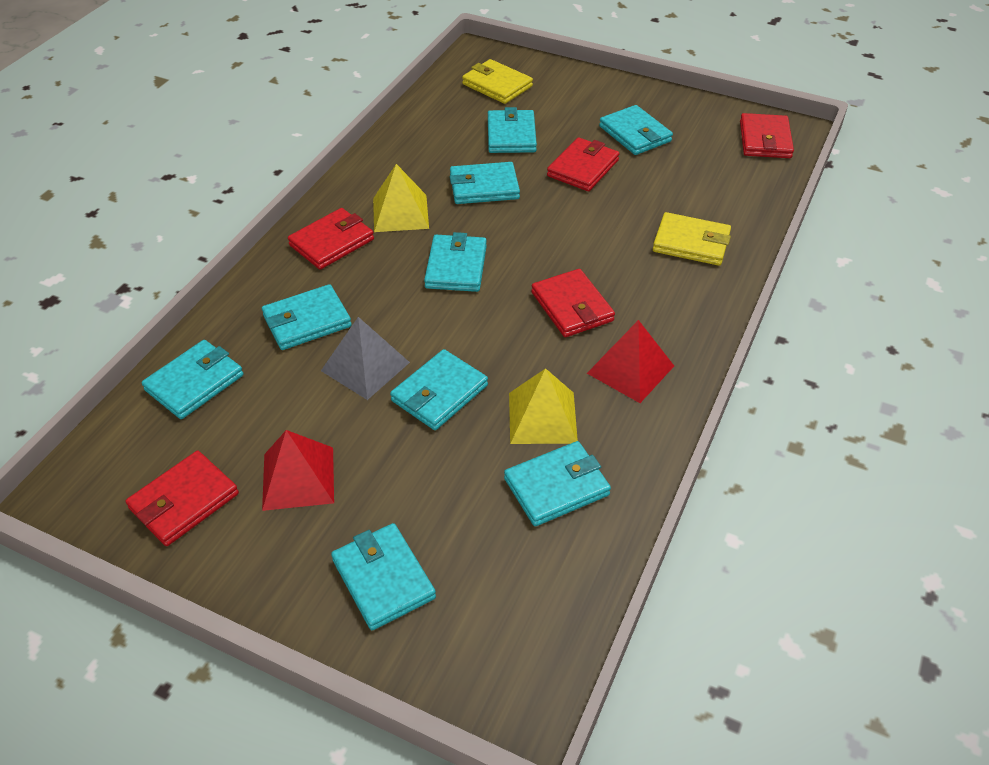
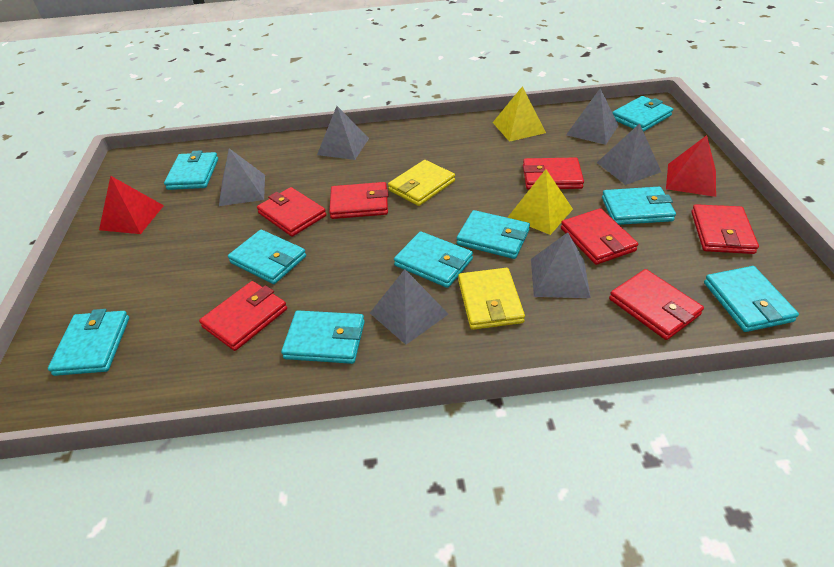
grey pyramid: 1 -> 6
red wallet: 5 -> 7

